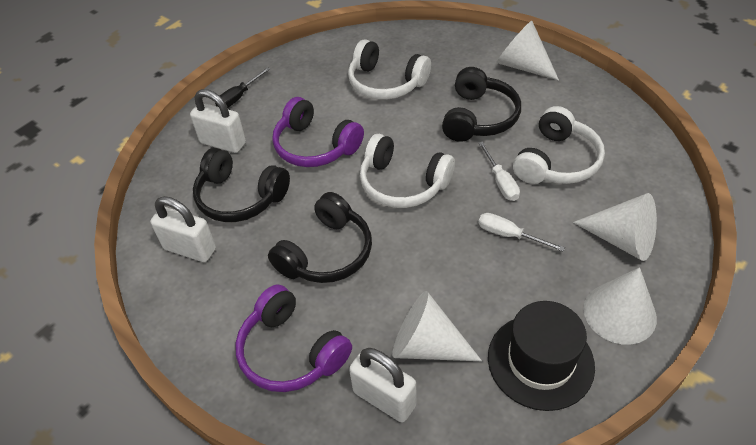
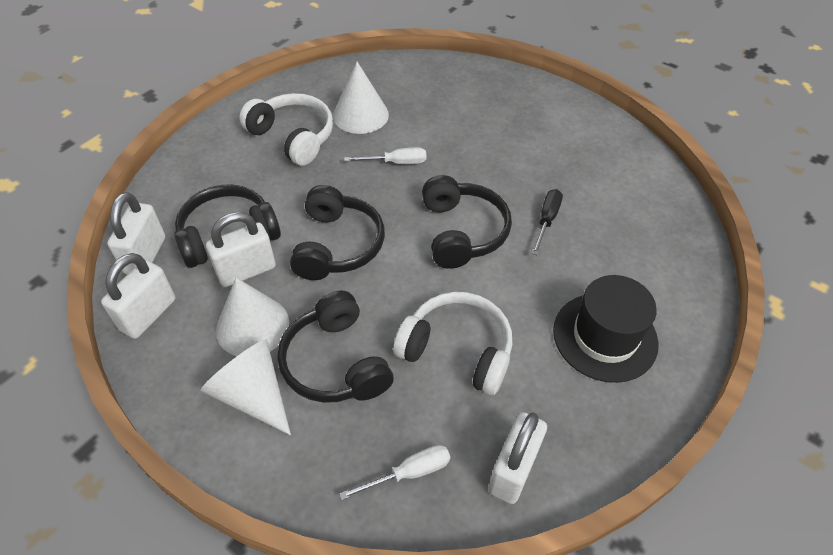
black headphones: 3 -> 4
purple headphones: 2 -> 0
white cone: 4 -> 3
white headphones: 3 -> 2
white padlock: 3 -> 4

